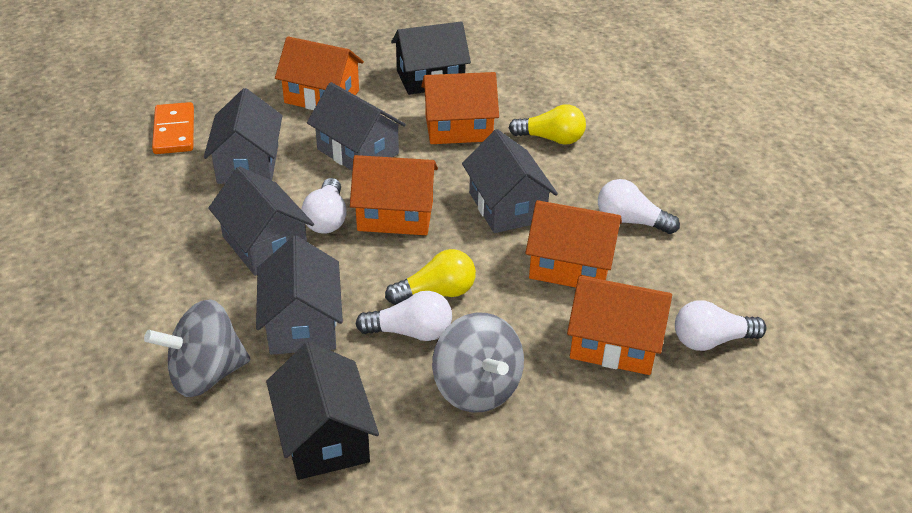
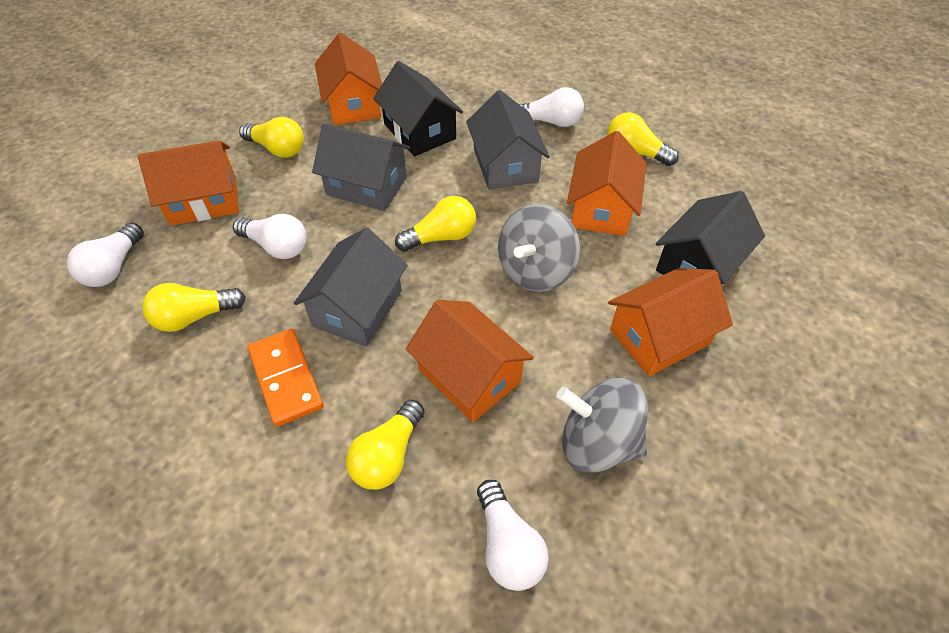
grey house: 5 -> 3
yellow light bulb: 2 -> 5

